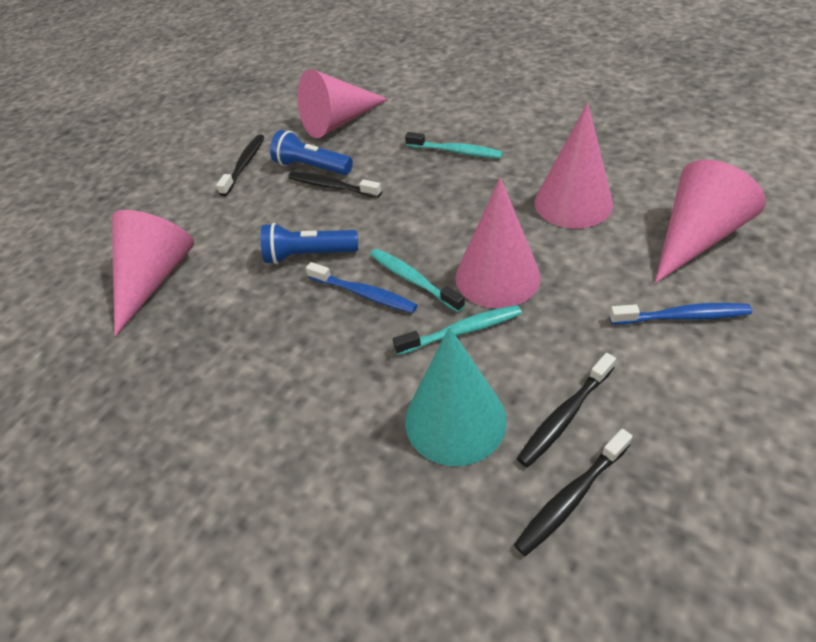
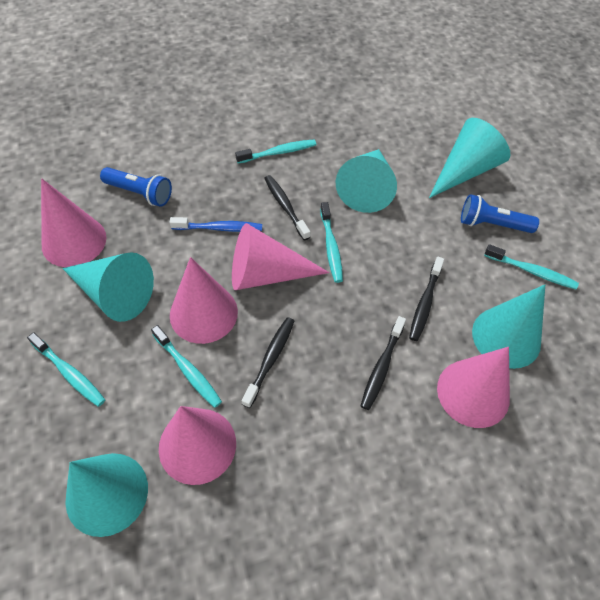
blue toothbrush: 2 -> 1
turquoise cone: 1 -> 5
turquoise toothbrush: 3 -> 5

